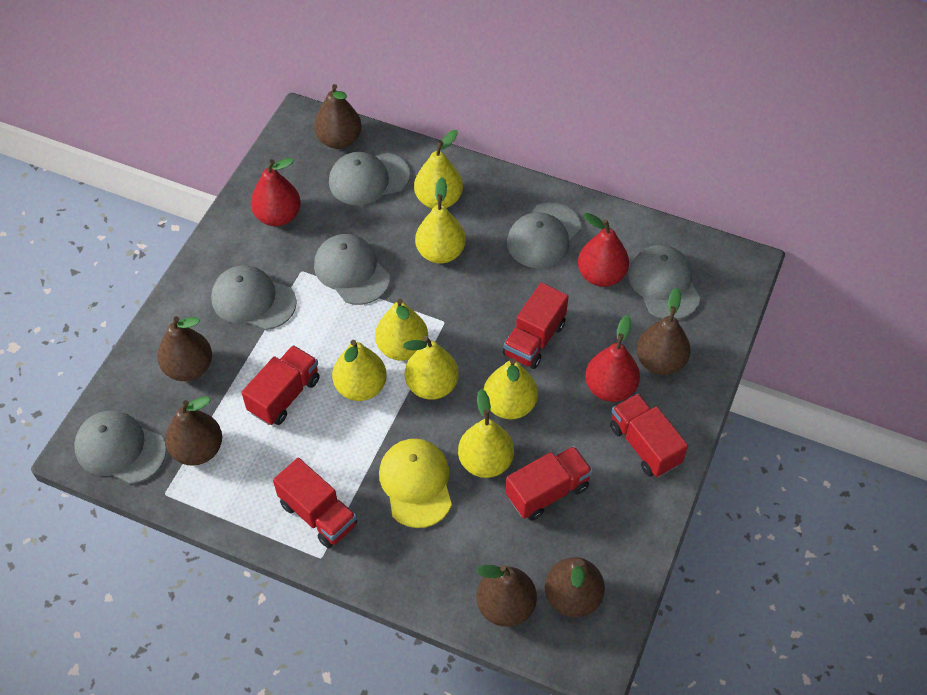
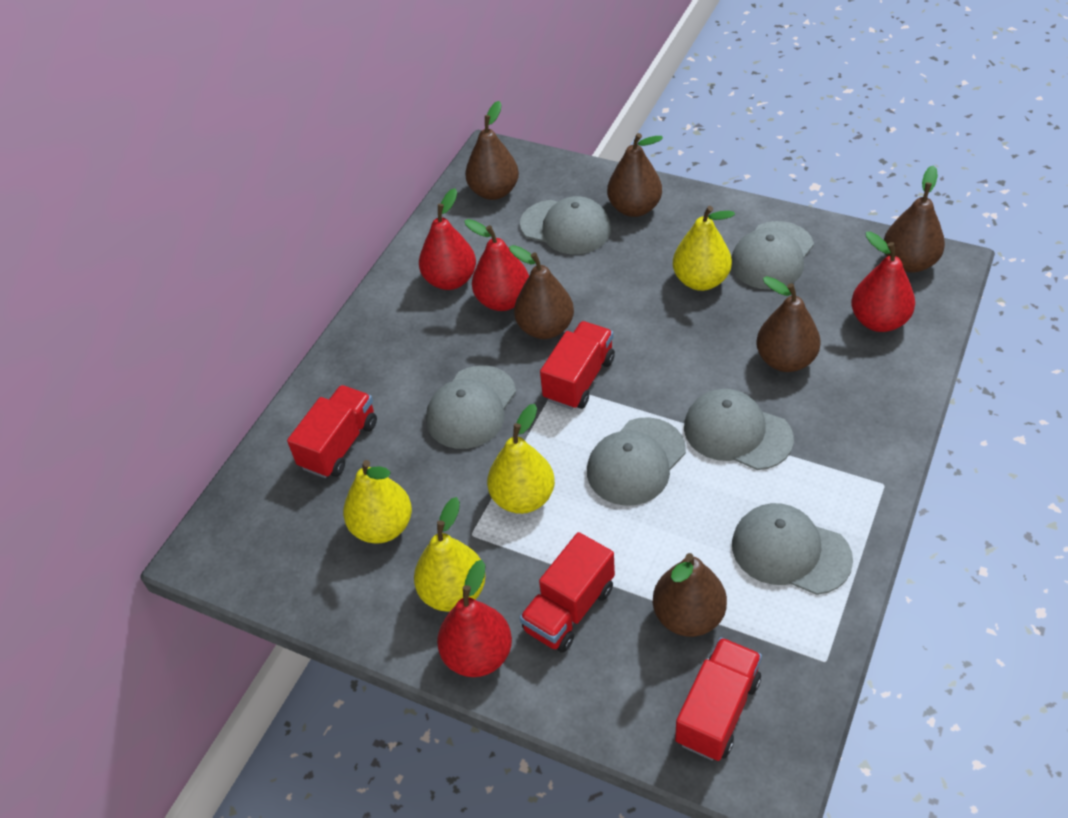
red pear: 3 -> 4
red truck: 5 -> 4
yellow cap: 1 -> 0
yellow pear: 7 -> 4

